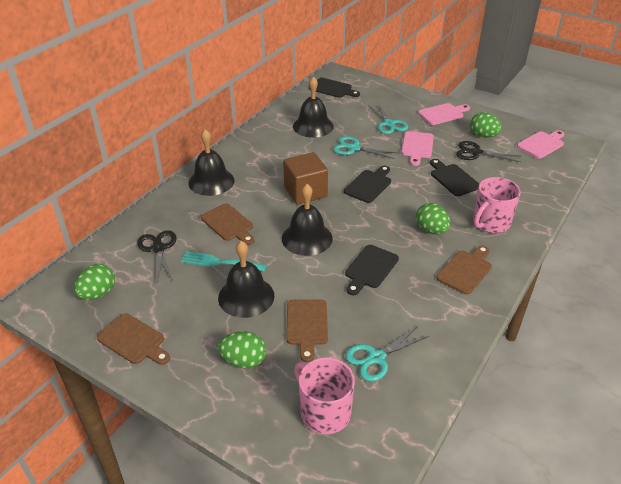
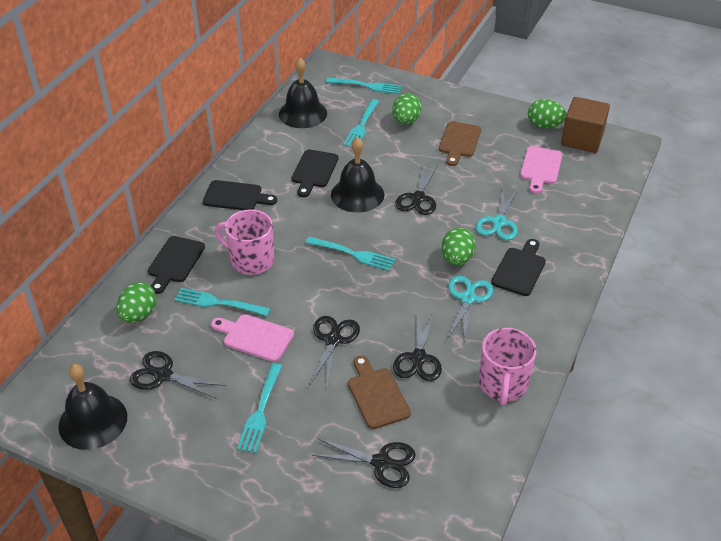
black bell: 4 -> 3
black scissors: 2 -> 5
brown cutting board: 4 -> 2
pink cutting board: 3 -> 2
turquoise fork: 1 -> 5
turquoise scissors: 3 -> 2

